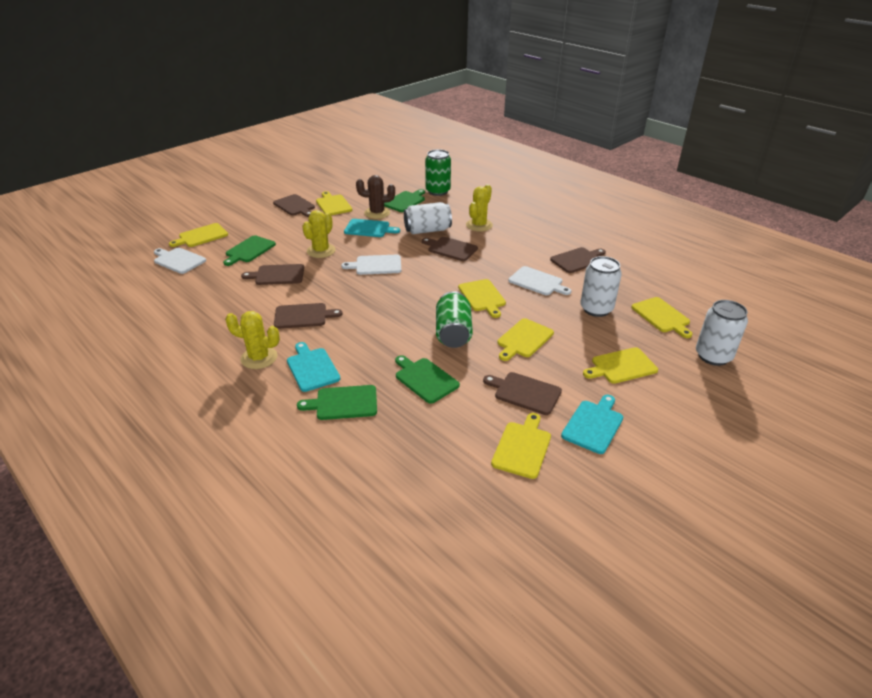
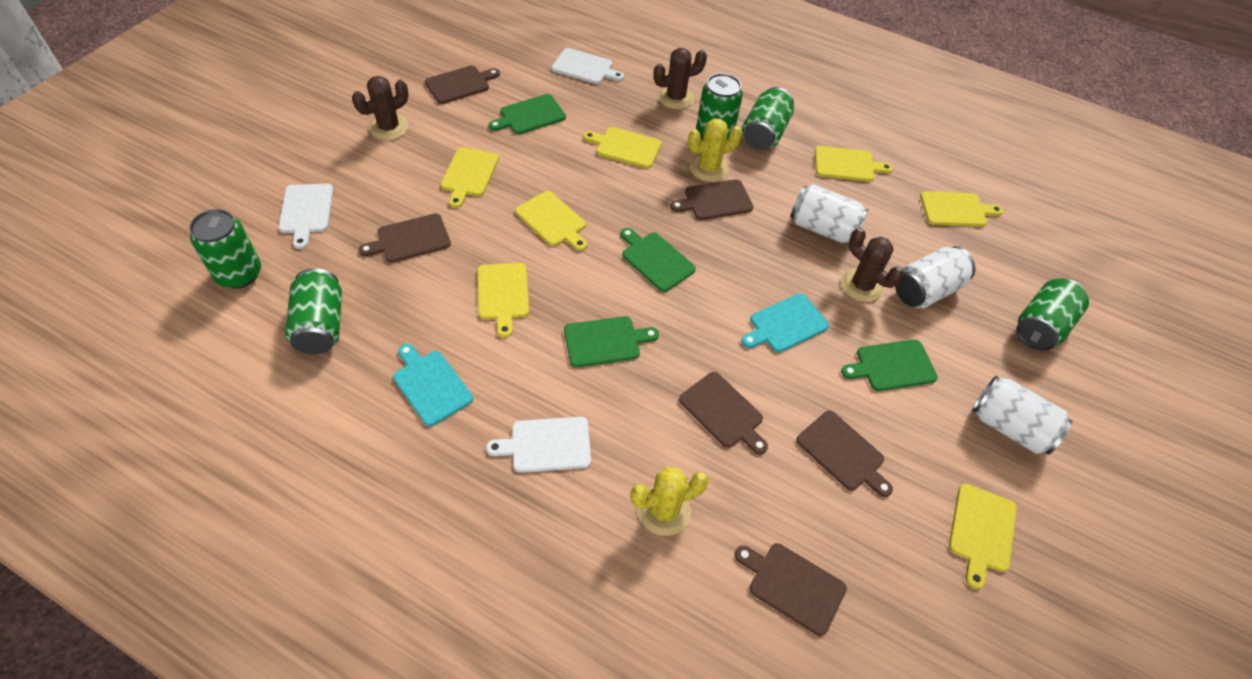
brown cactus: 1 -> 3
green can: 2 -> 5
turquoise cutting board: 3 -> 2
yellow cactus: 3 -> 2

